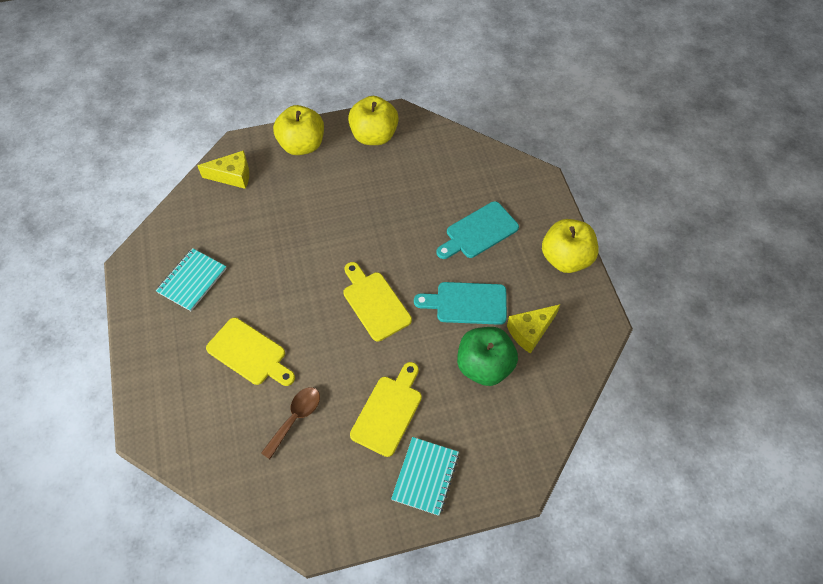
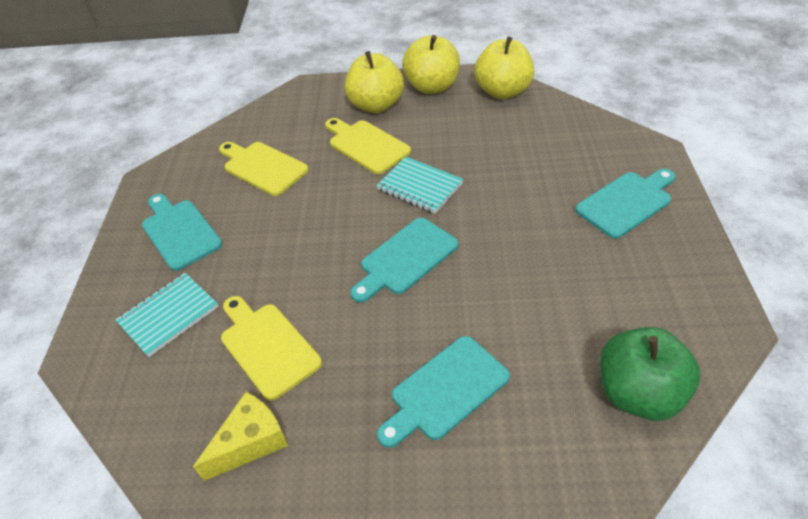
brown spoon: 1 -> 0
turquoise cutting board: 2 -> 4
yellow cheese: 2 -> 1

